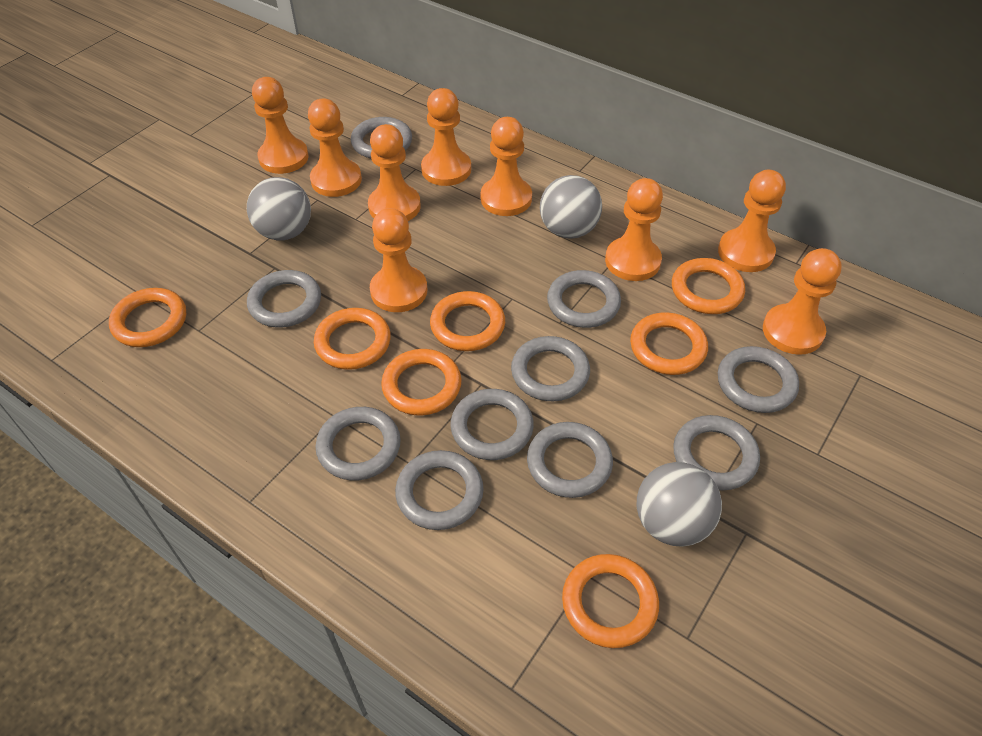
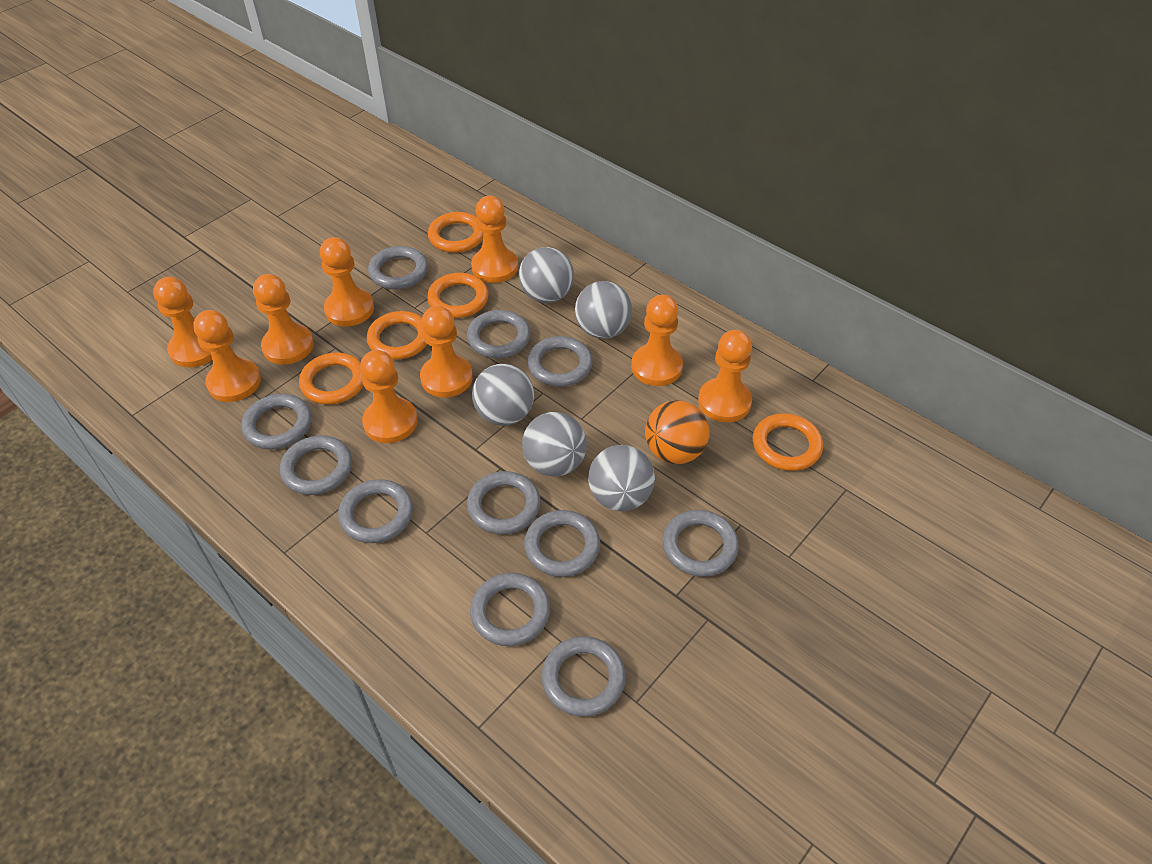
grey ball: 3 -> 5
grey ring: 10 -> 11
orange ball: 0 -> 1
orange ring: 7 -> 5

